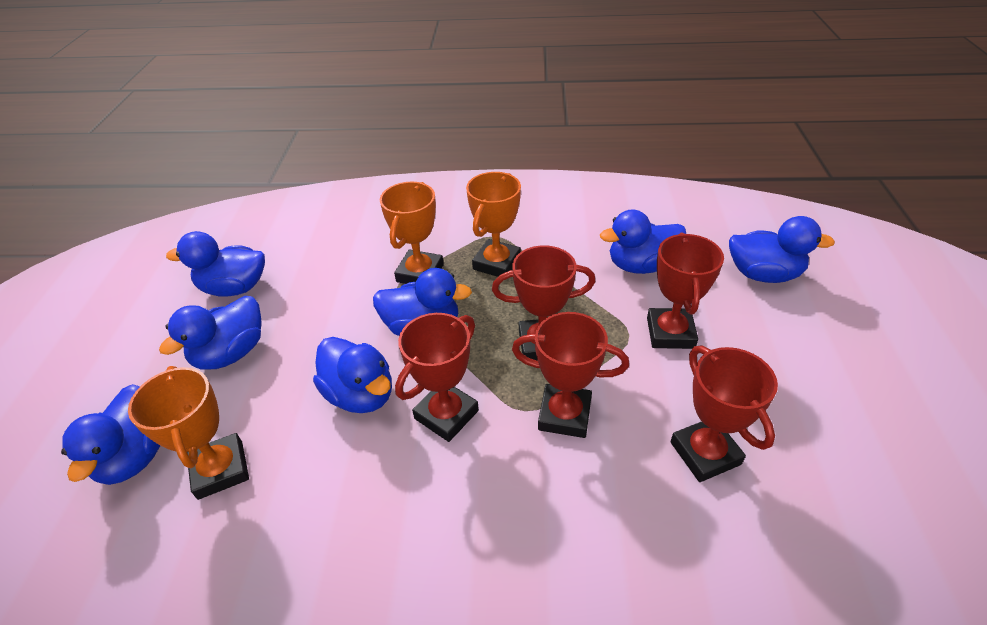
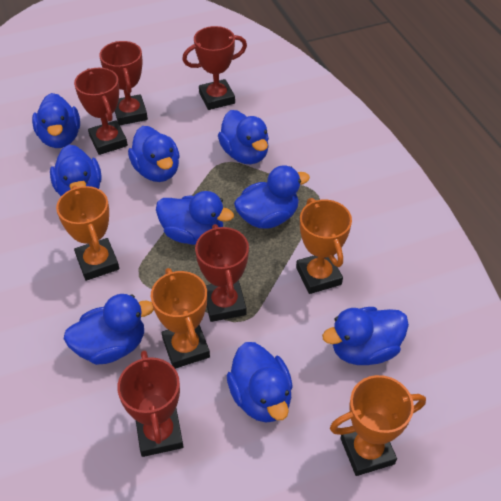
blue duck: 7 -> 9
orange trophy: 3 -> 4

